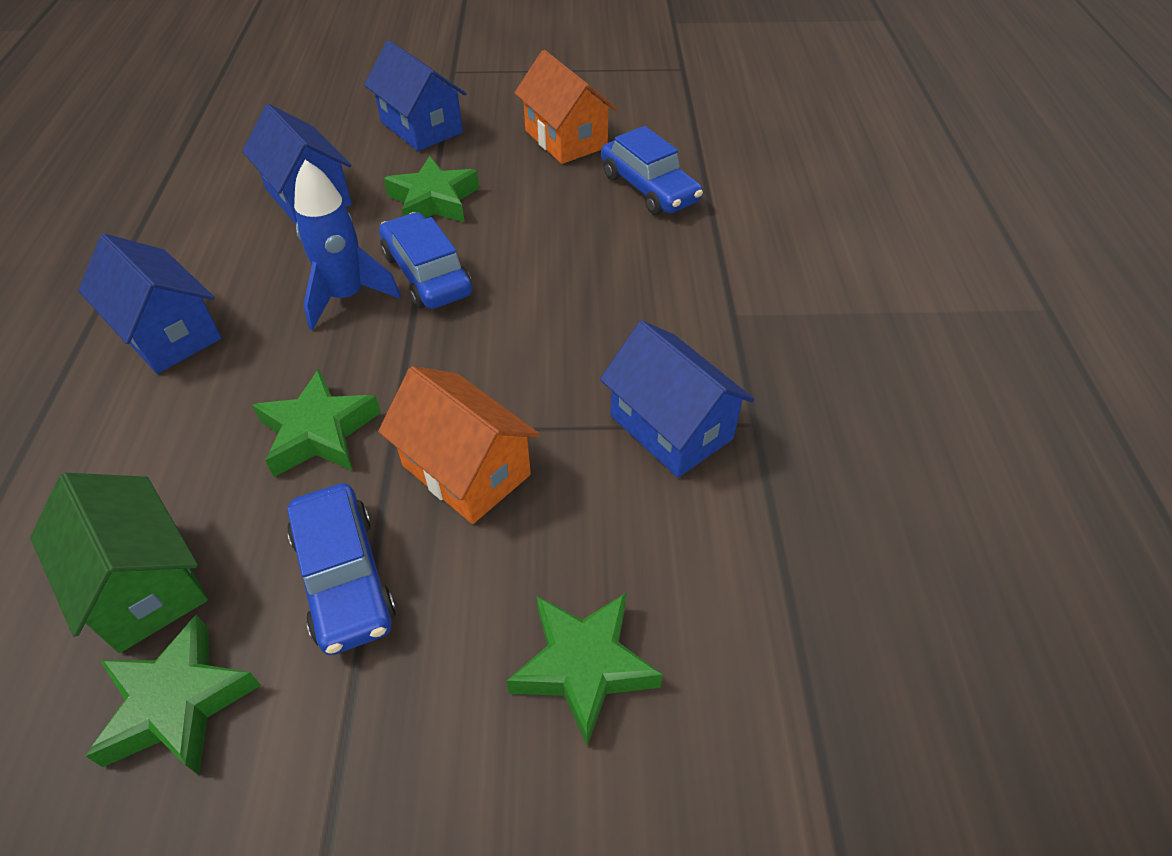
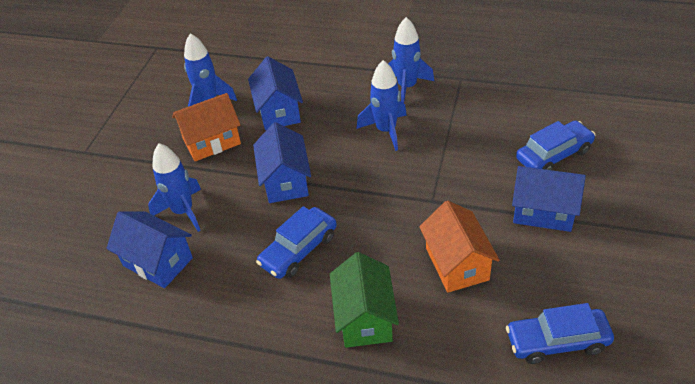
blue rocket: 1 -> 4
green star: 4 -> 0

